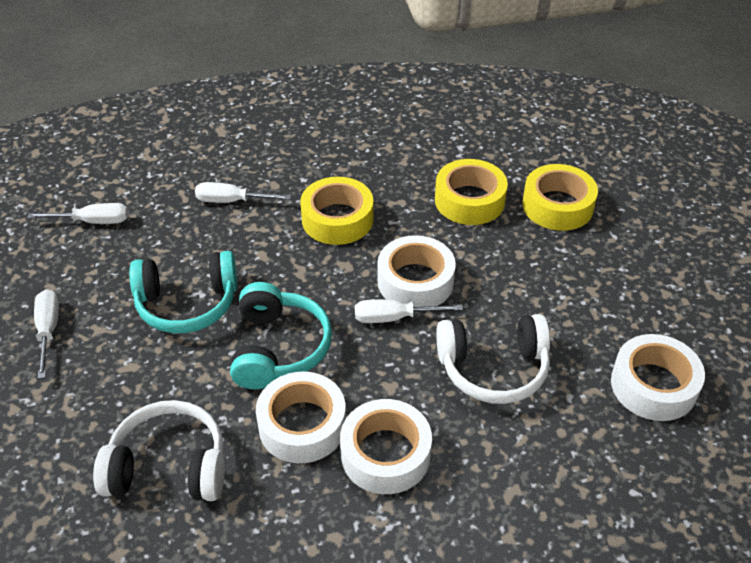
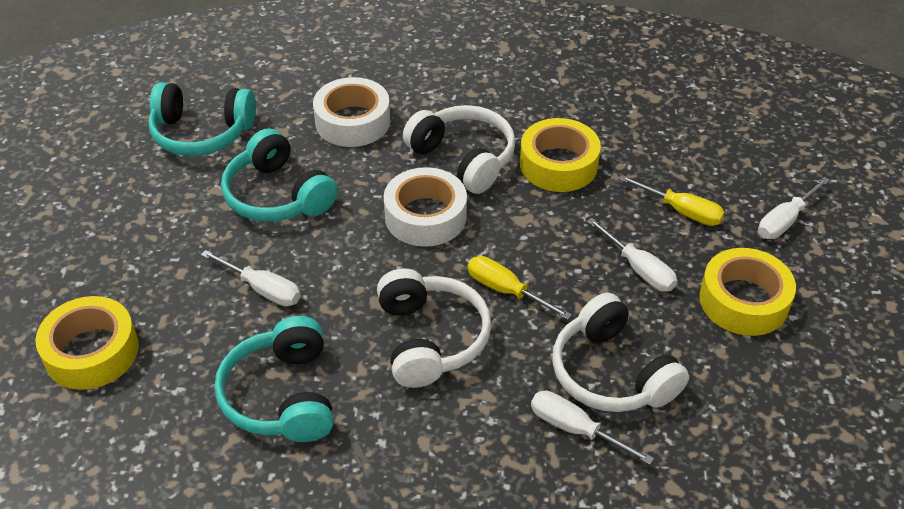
turquoise headphones: 2 -> 3
white headphones: 2 -> 3
white tape: 4 -> 2
yellow screwdriver: 0 -> 2

